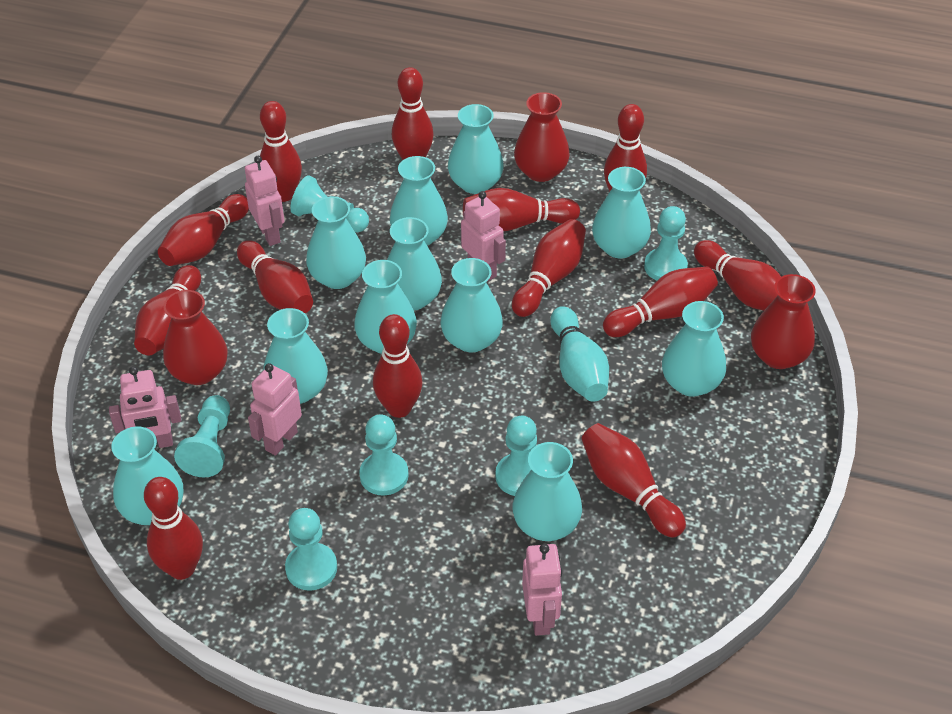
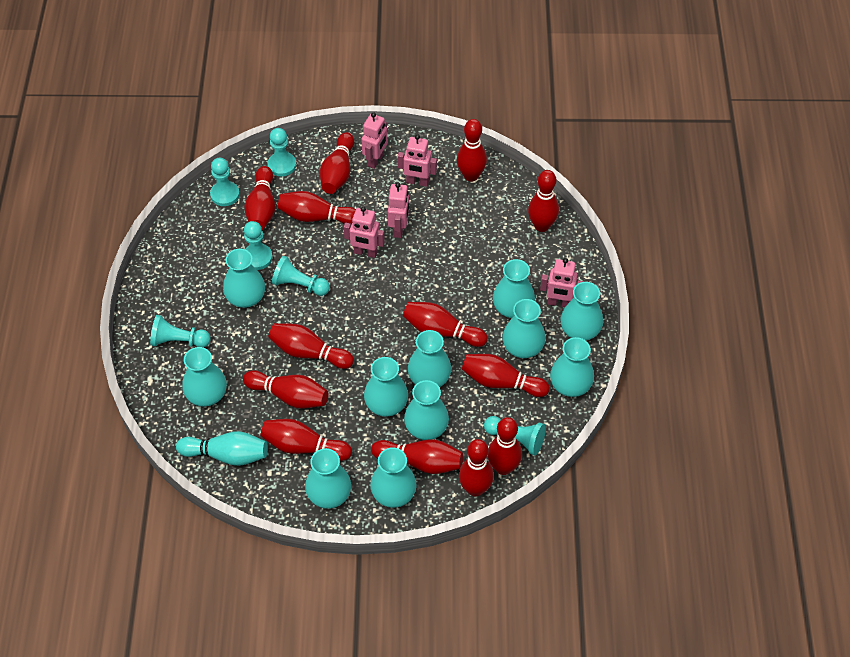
red vase: 3 -> 0

